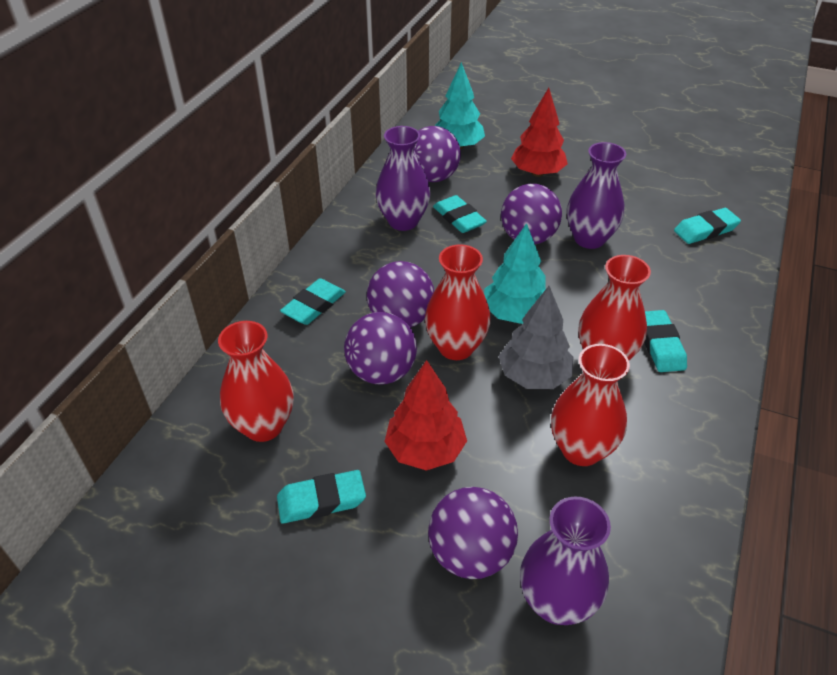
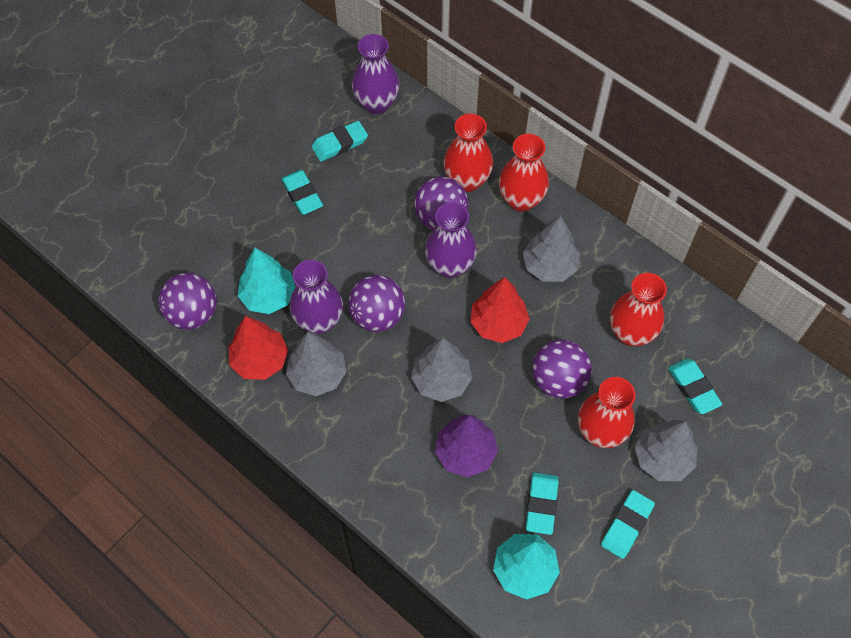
grey tree: 1 -> 4
purple ball: 5 -> 4
purple tree: 0 -> 1

